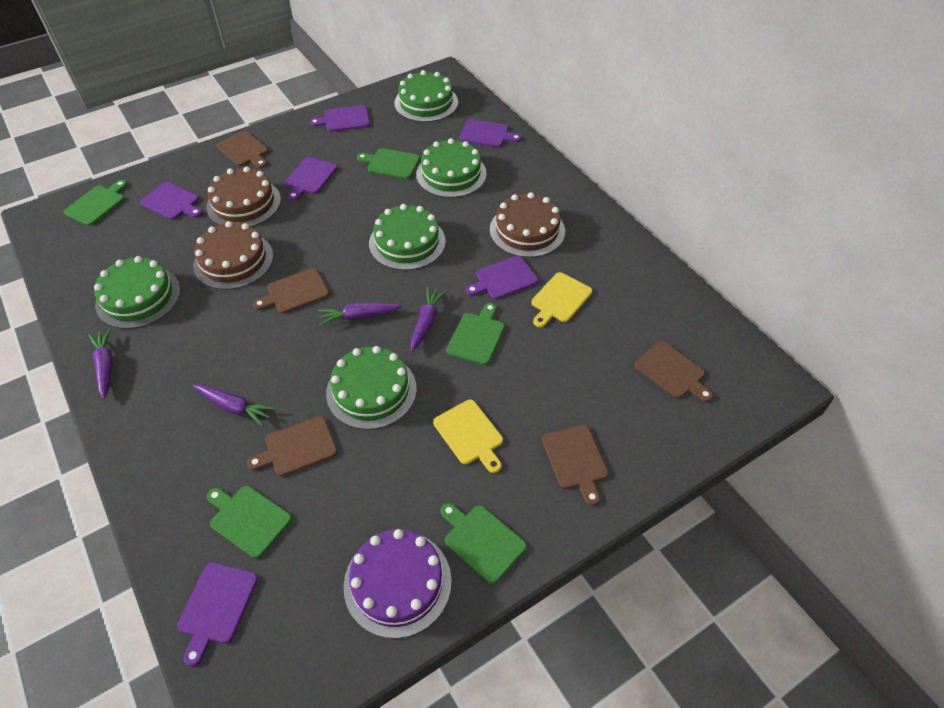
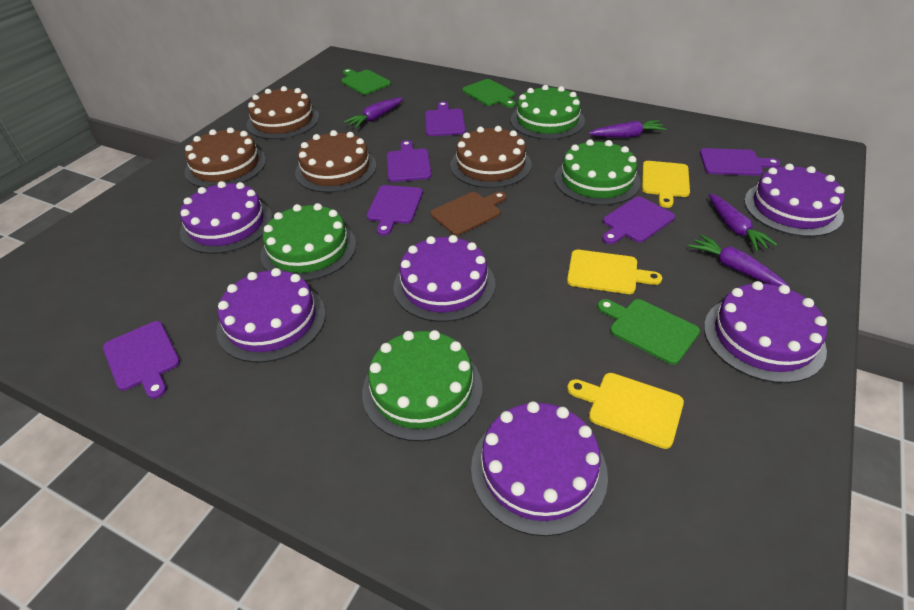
brown cake: 3 -> 4
brown cutting board: 5 -> 1
green cake: 5 -> 4
green cutting board: 5 -> 3
purple cake: 1 -> 6
yellow cutting board: 2 -> 3

